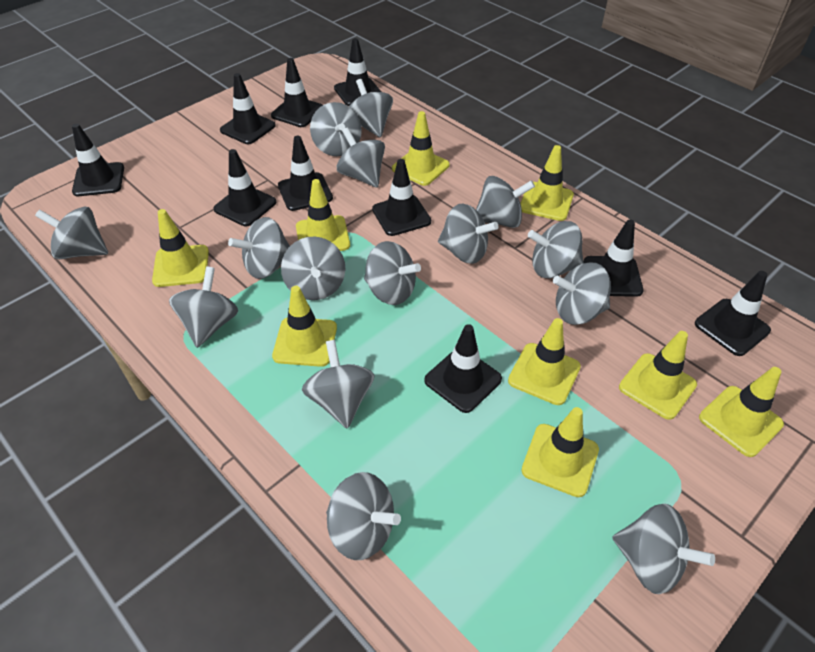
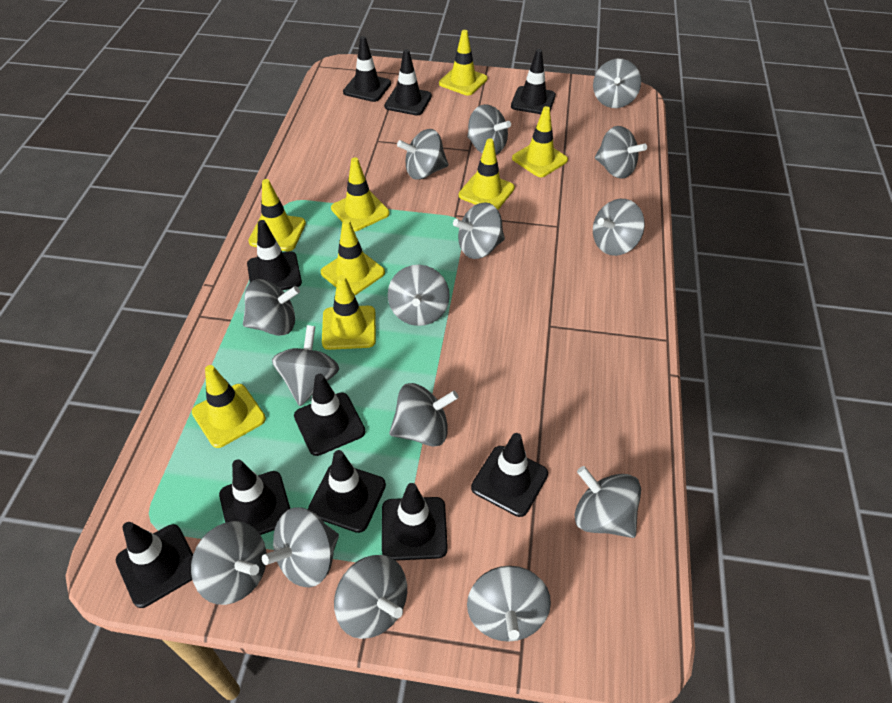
yellow traffic cone: 9 -> 8

